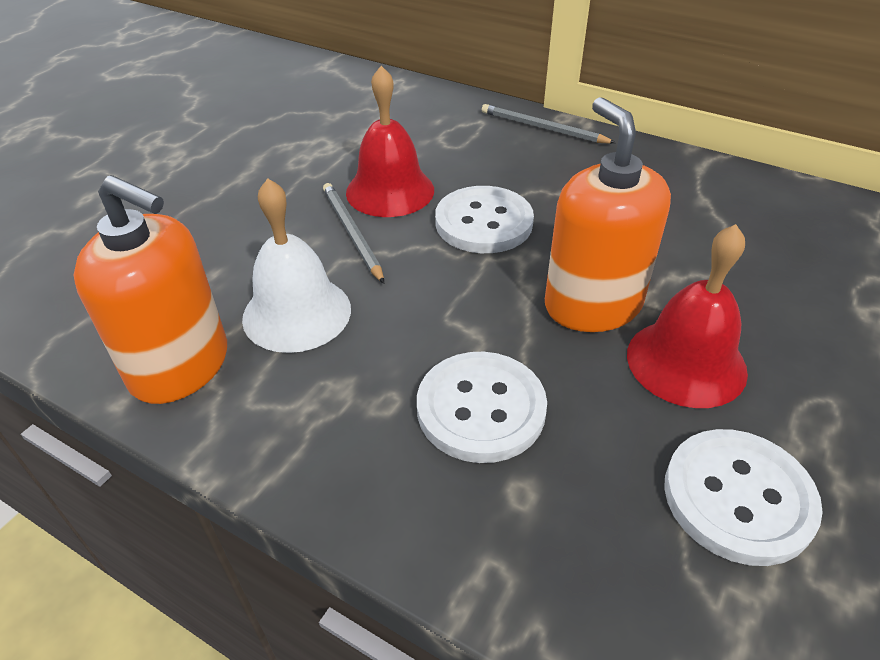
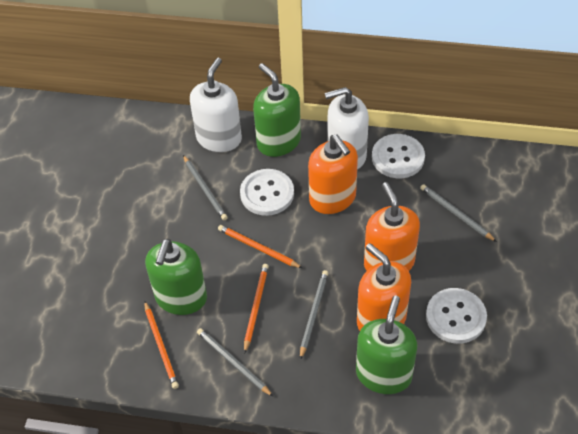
green soap dispenser: 0 -> 3
grey pencil: 2 -> 4
orange pencil: 0 -> 3
orange soap dispenser: 2 -> 3
red bell: 2 -> 0
white bell: 1 -> 0
white soap dispenser: 0 -> 2

